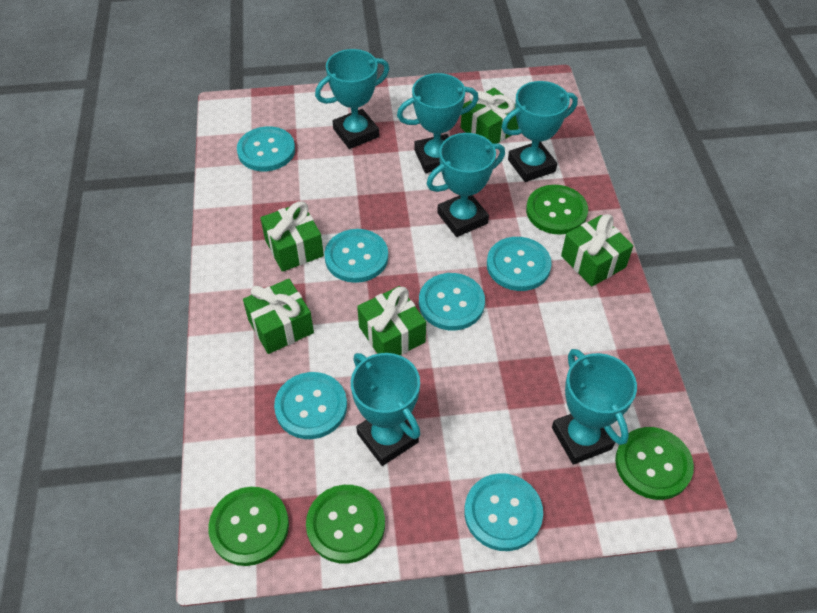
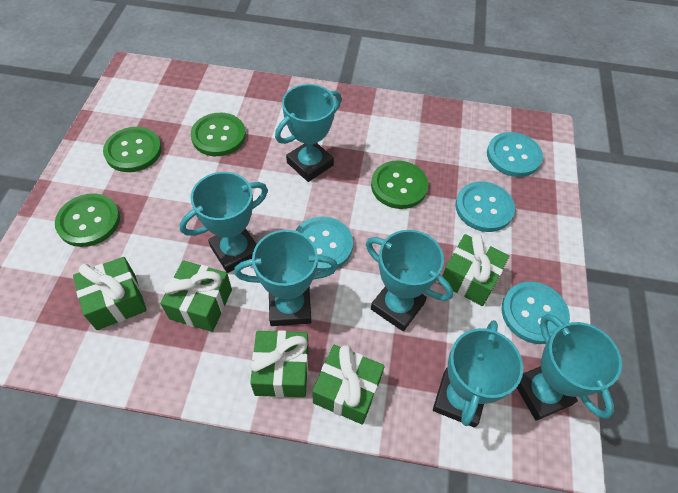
turquoise button: 6 -> 4

